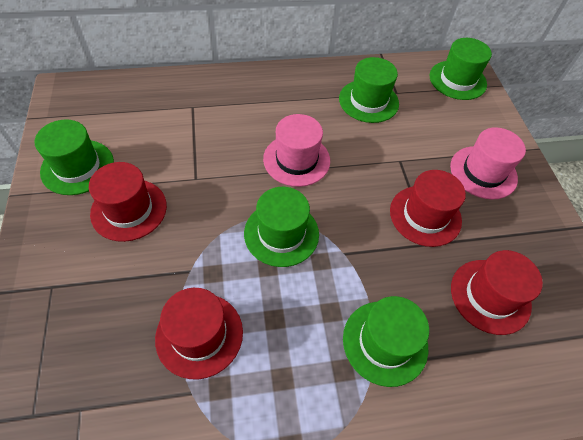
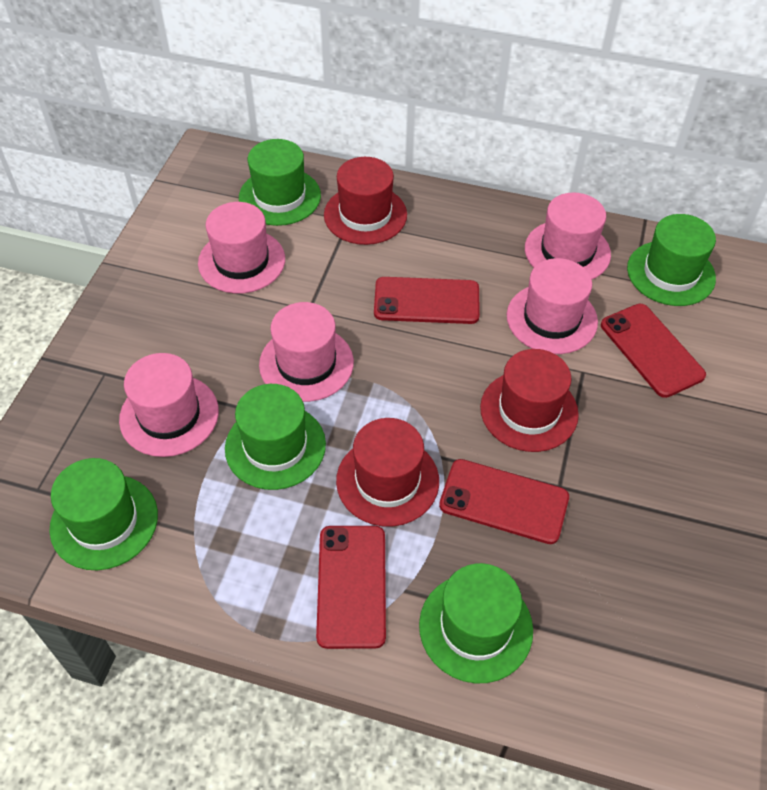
pink hat: 2 -> 5
red hat: 4 -> 3
red phone: 0 -> 4

